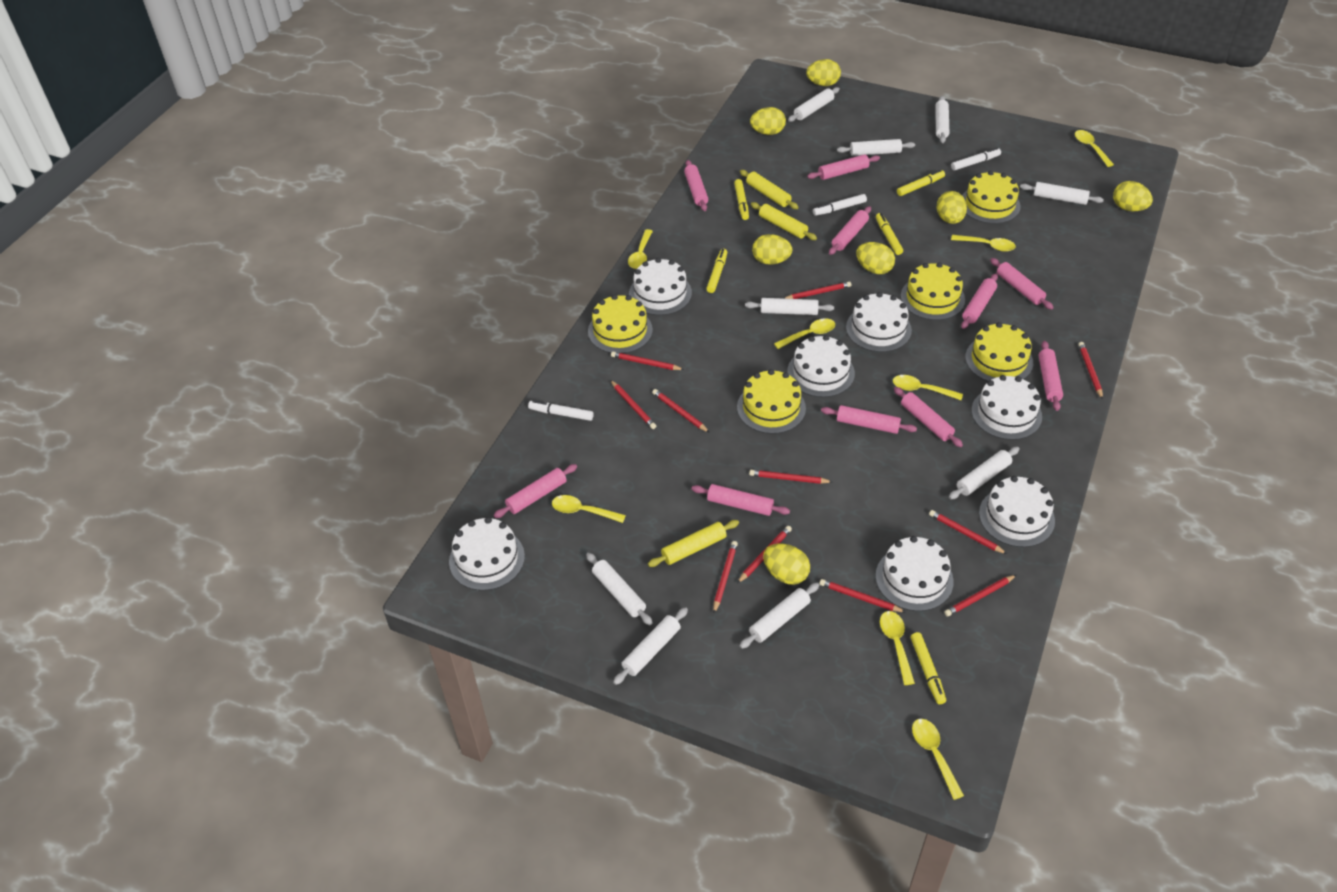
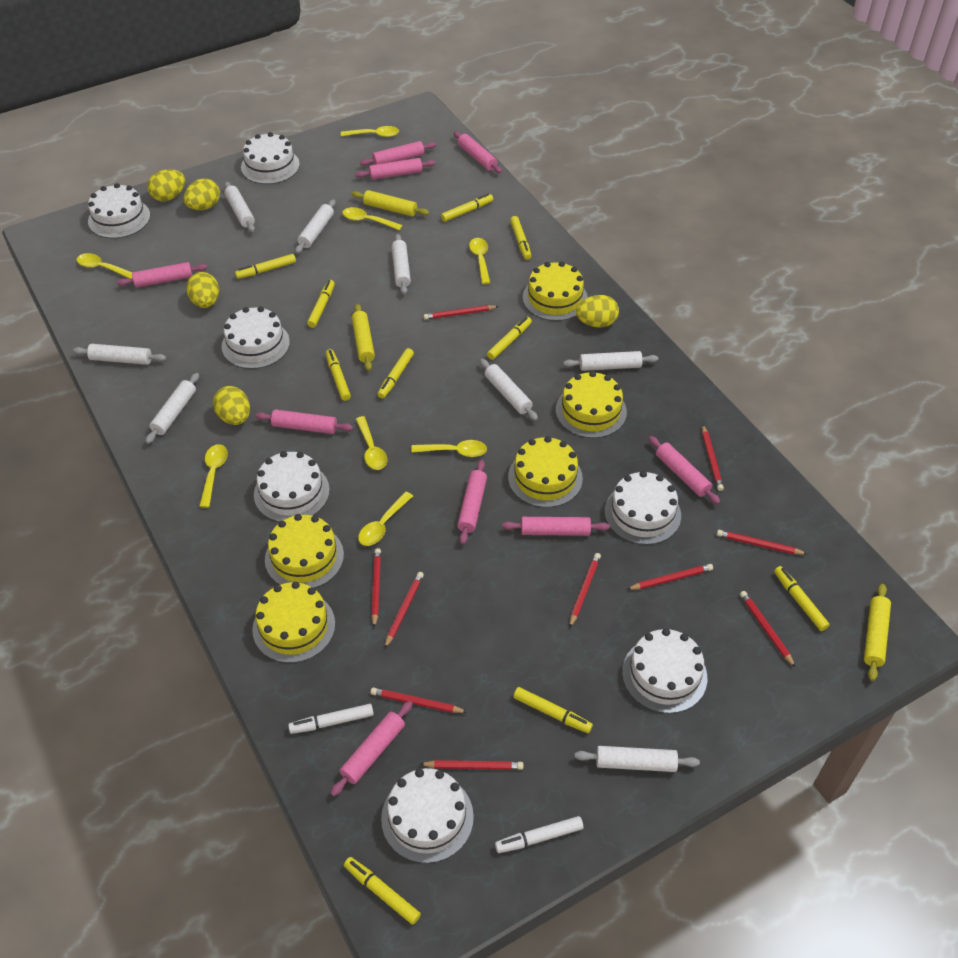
pink rolling pin: 10 -> 9
red pencil: 11 -> 10
white marker: 3 -> 2
white rolling pin: 9 -> 8
yellow egg: 7 -> 5
yellow marker: 5 -> 10

